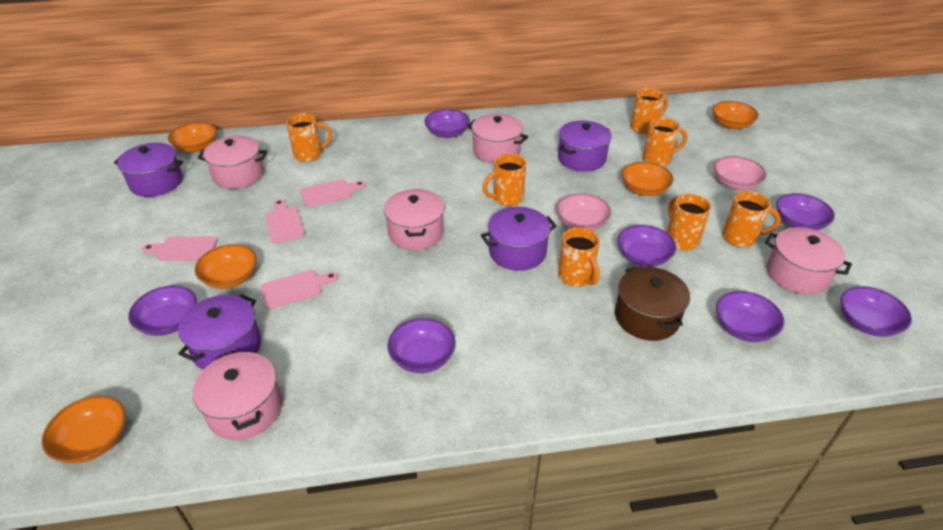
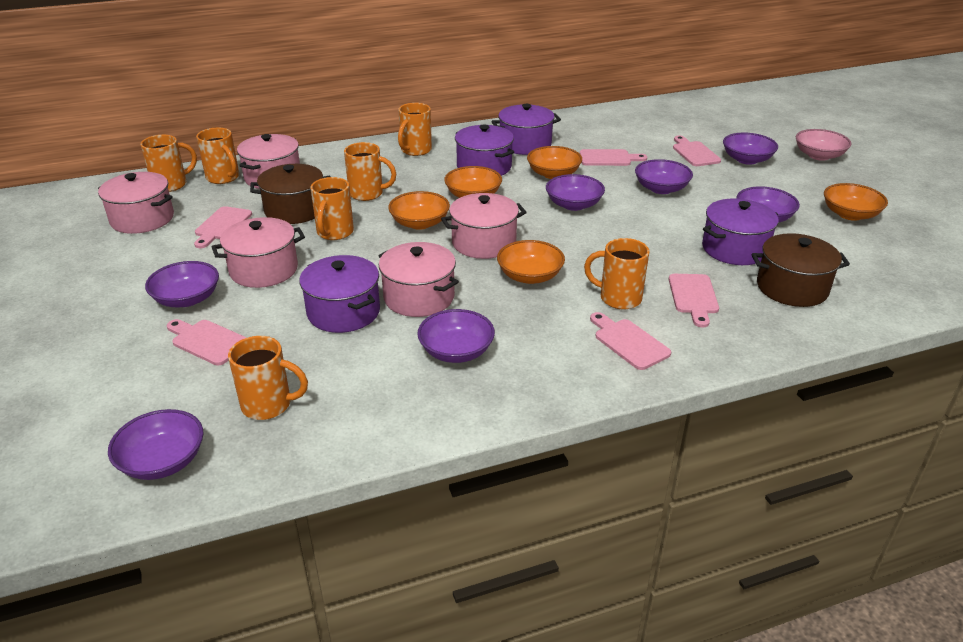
brown pot: 1 -> 2
pink bowl: 2 -> 1
pink cutting board: 4 -> 6

